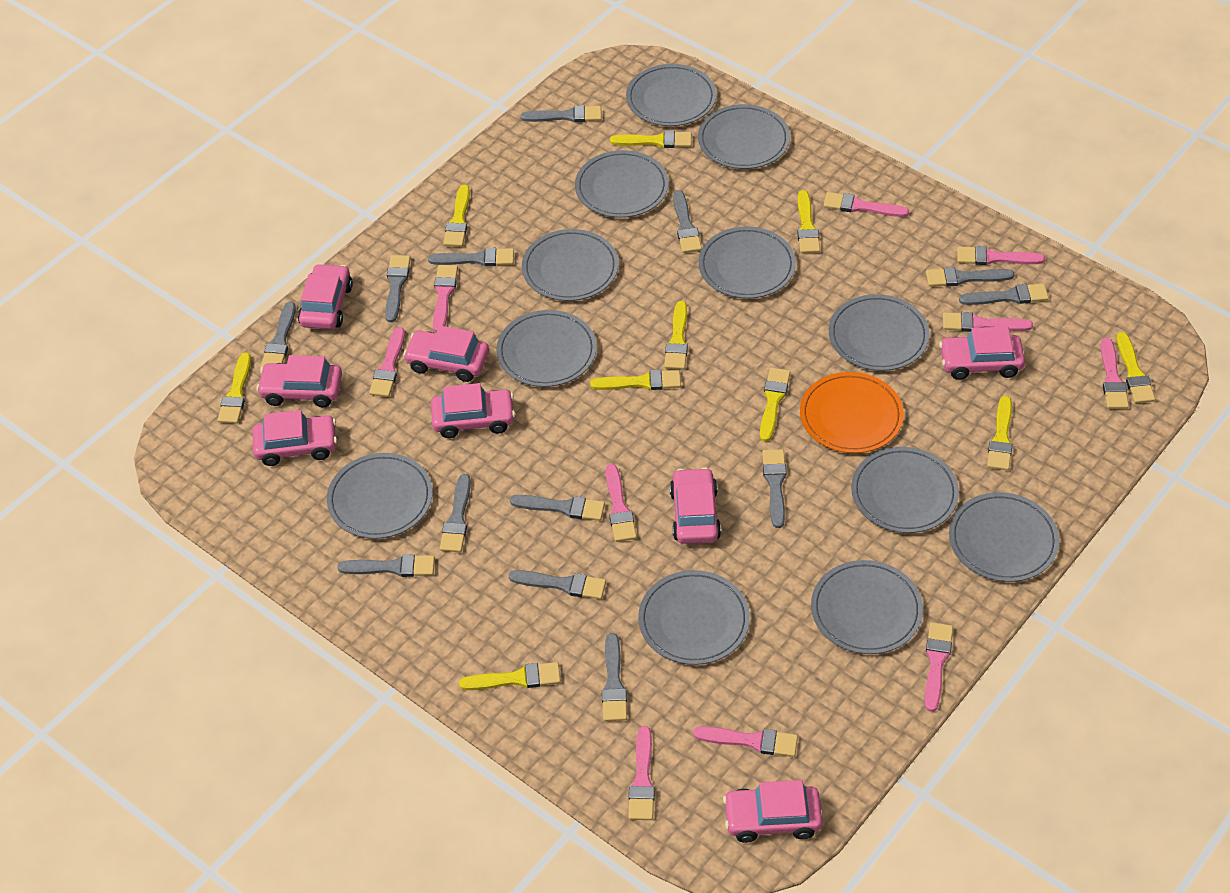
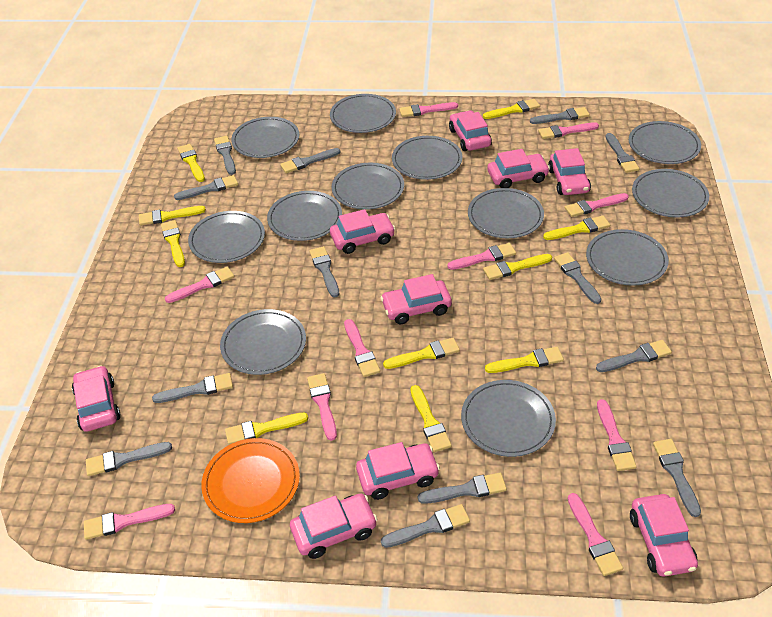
pink car: 8 -> 9

